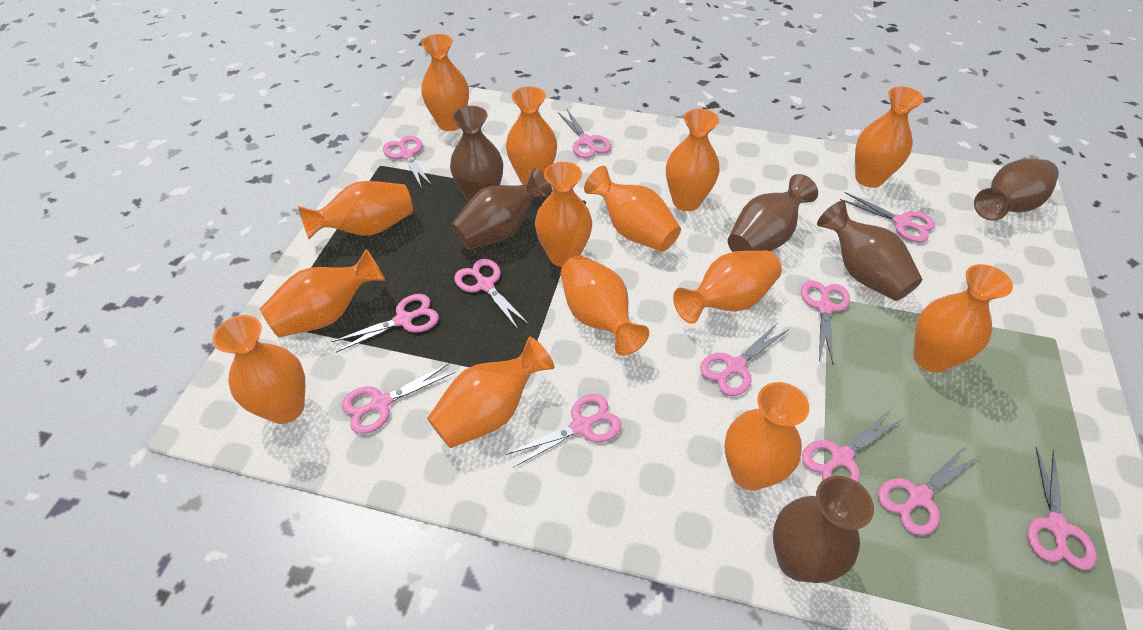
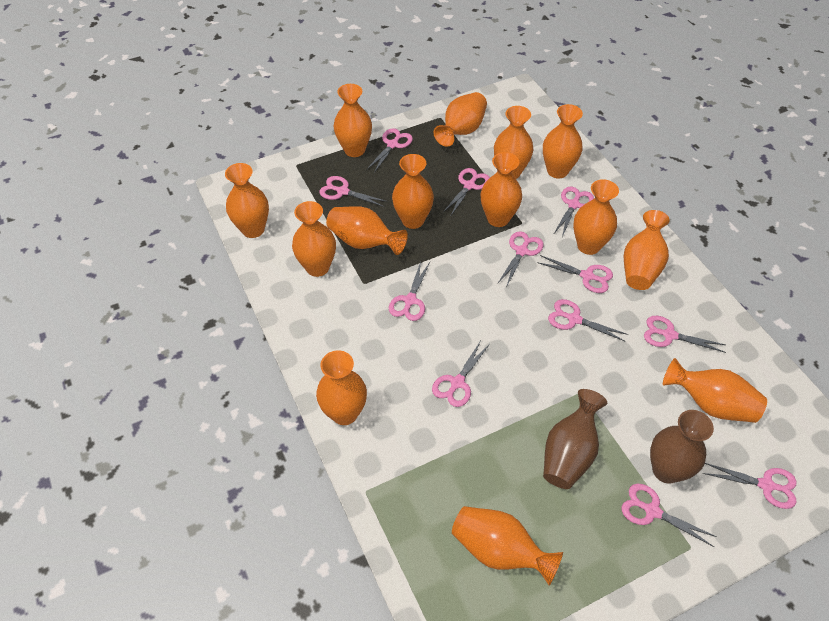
brown vase: 6 -> 2

